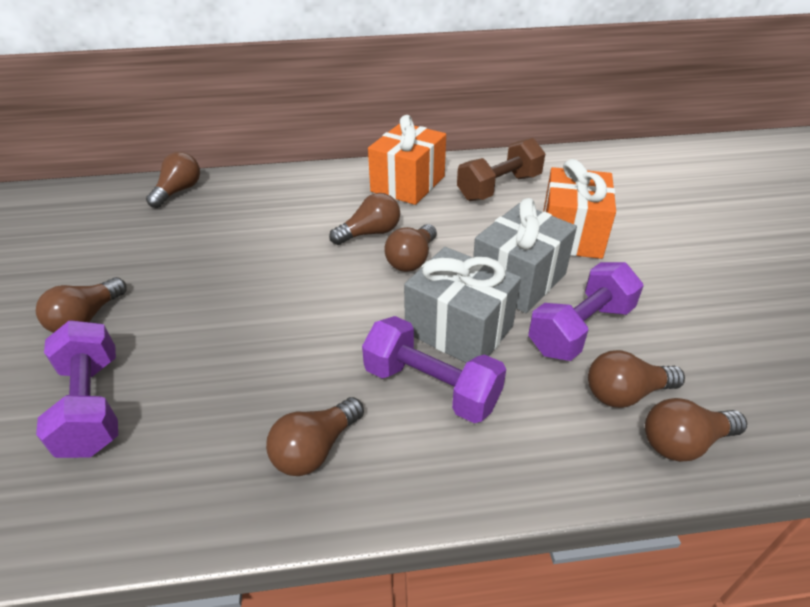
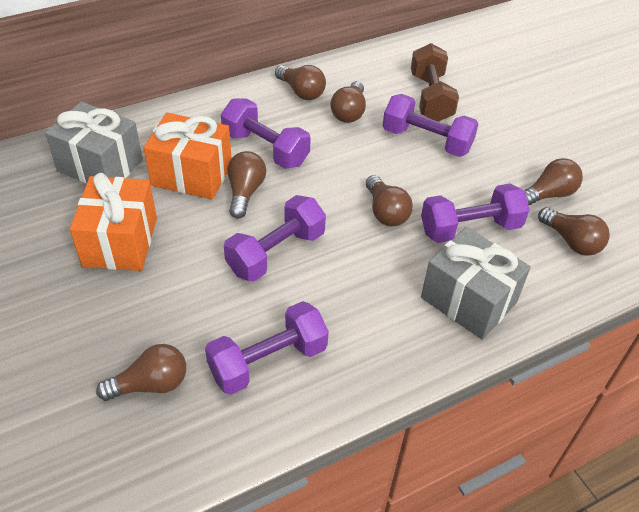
purple dumbbell: 3 -> 5

